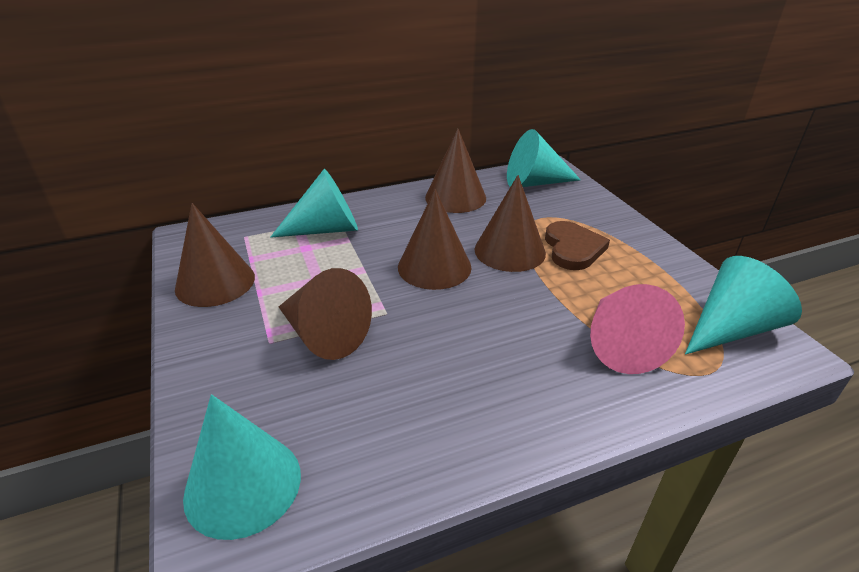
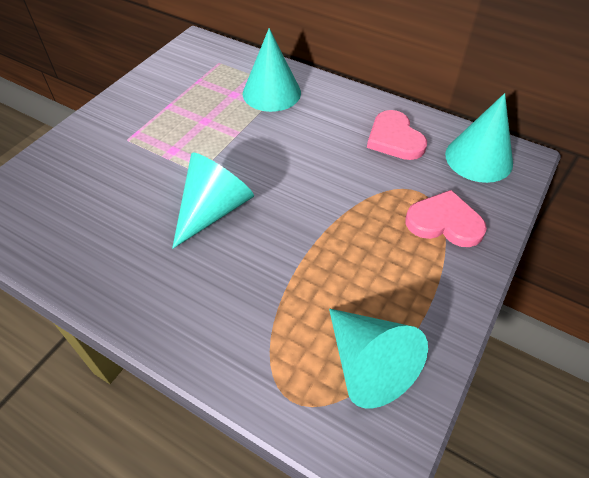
brown cone: 5 -> 0
brown heart: 1 -> 0
pink cone: 1 -> 0
pink heart: 0 -> 2

